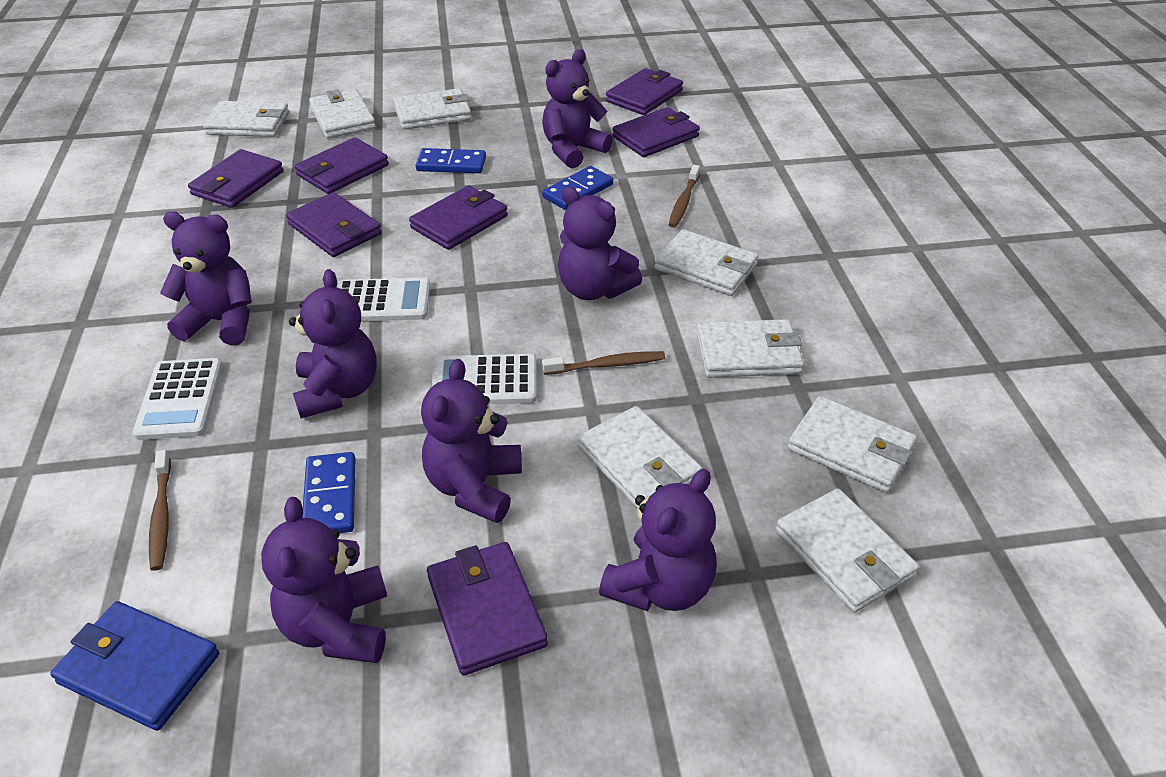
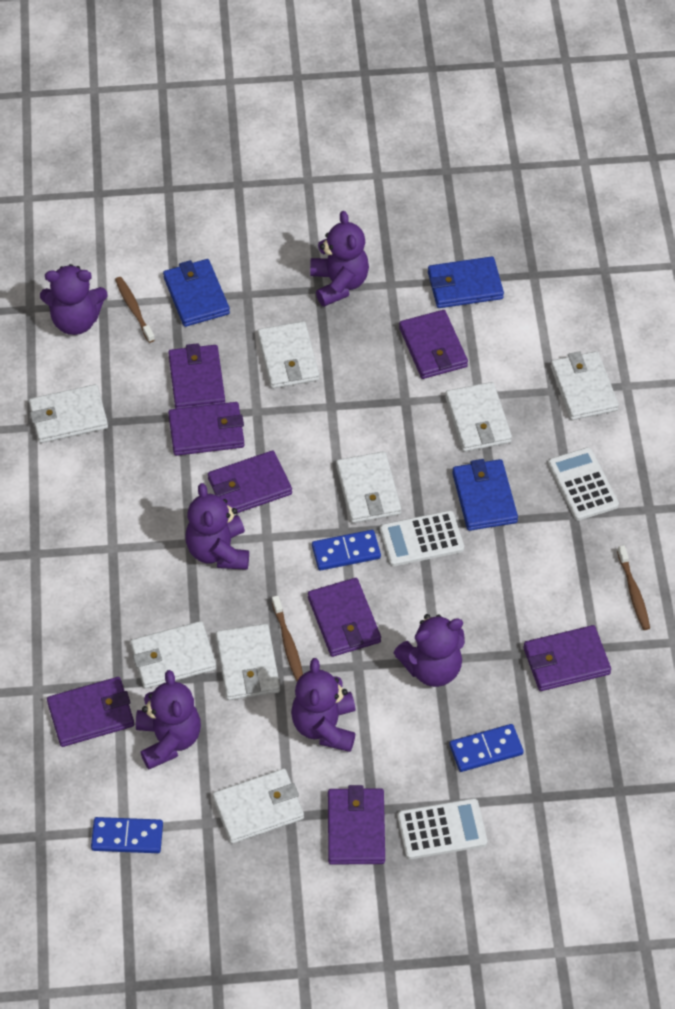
blue wallet: 1 -> 3
purple teddy bear: 7 -> 6
purple wallet: 7 -> 8

